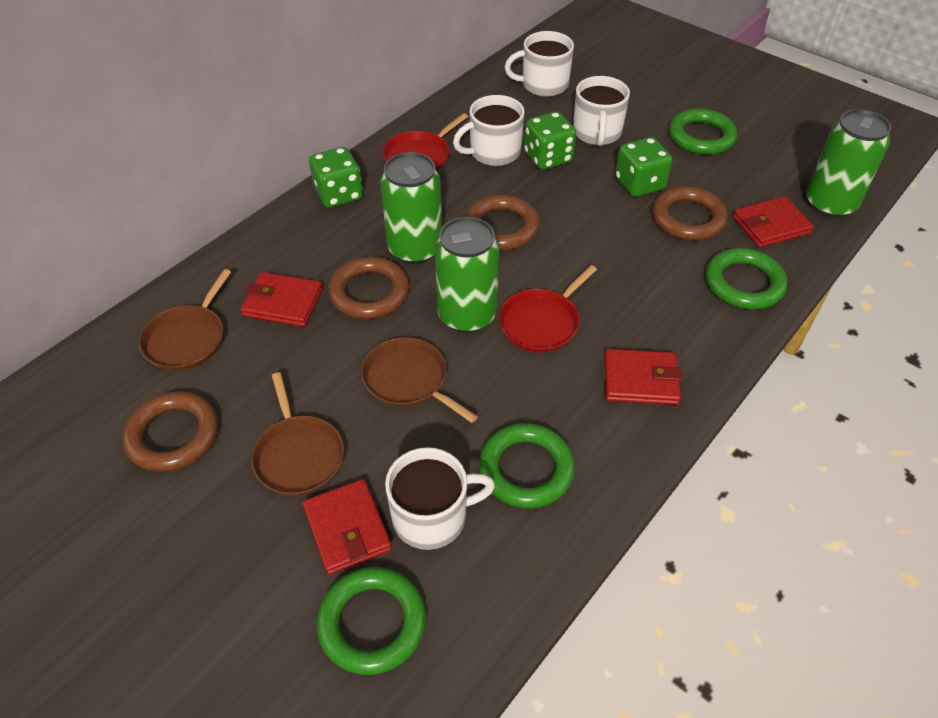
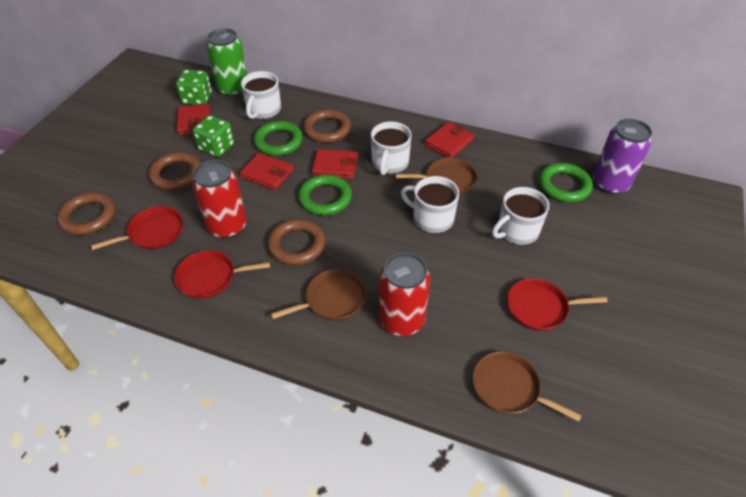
green can: 3 -> 1
green dice: 3 -> 2
green ring: 4 -> 3
purple can: 0 -> 1
red can: 0 -> 2
red pan: 2 -> 3

